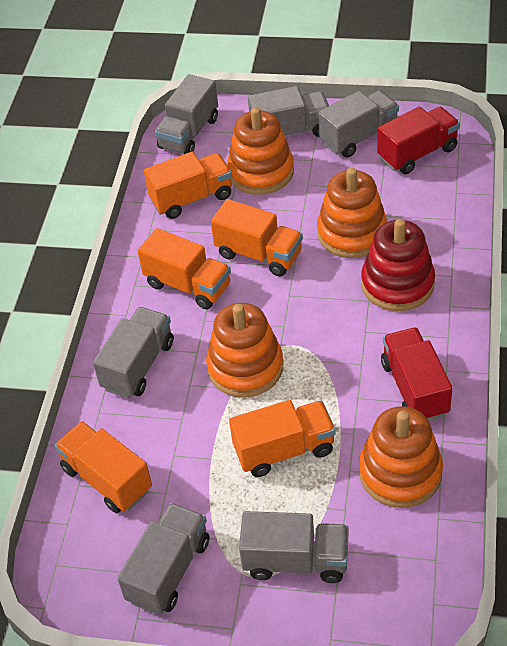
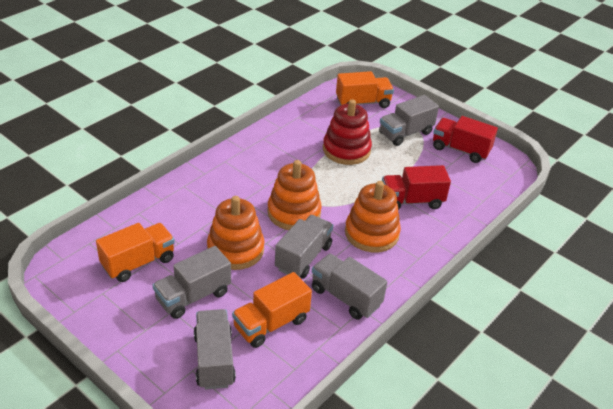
grey truck: 6 -> 5
orange stacking toy: 4 -> 3
orange truck: 5 -> 3

